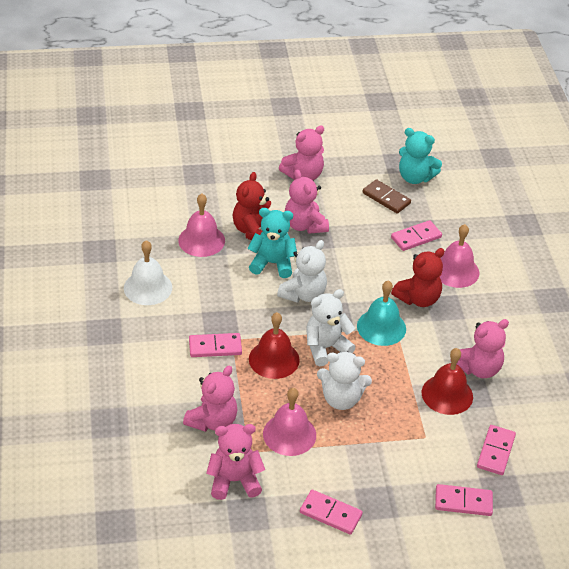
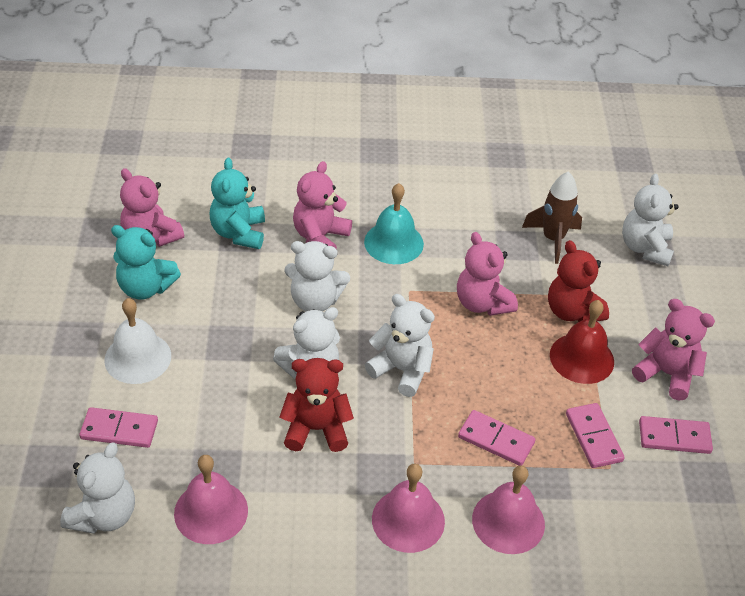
brown domino: 1 -> 0
brown rocket: 0 -> 1
pink domino: 5 -> 4
pink teddy bear: 5 -> 4
red bell: 2 -> 1
white teddy bear: 3 -> 5

